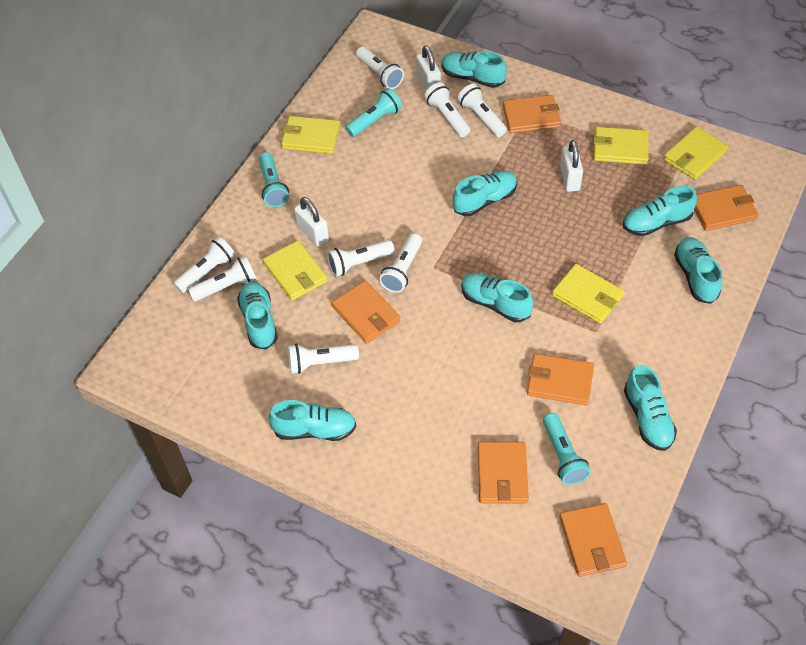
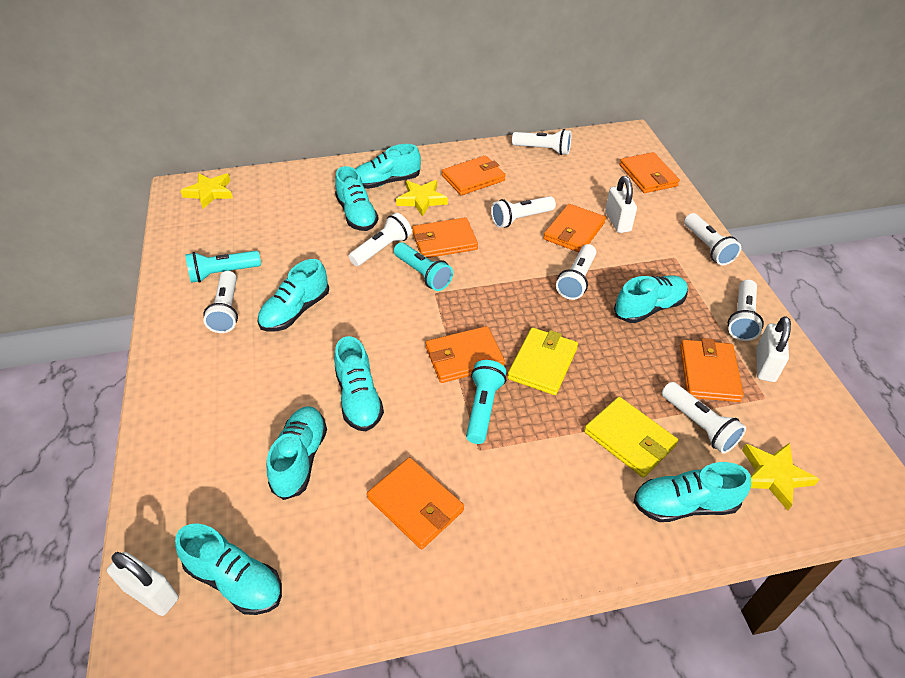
orange wallet: 6 -> 7
yellow star: 0 -> 3
yellow wallet: 5 -> 2

